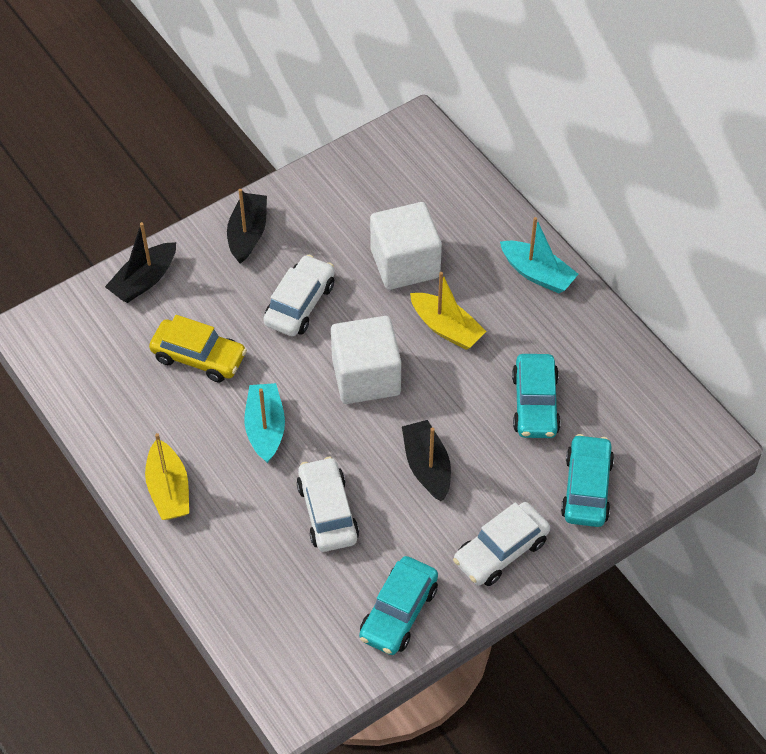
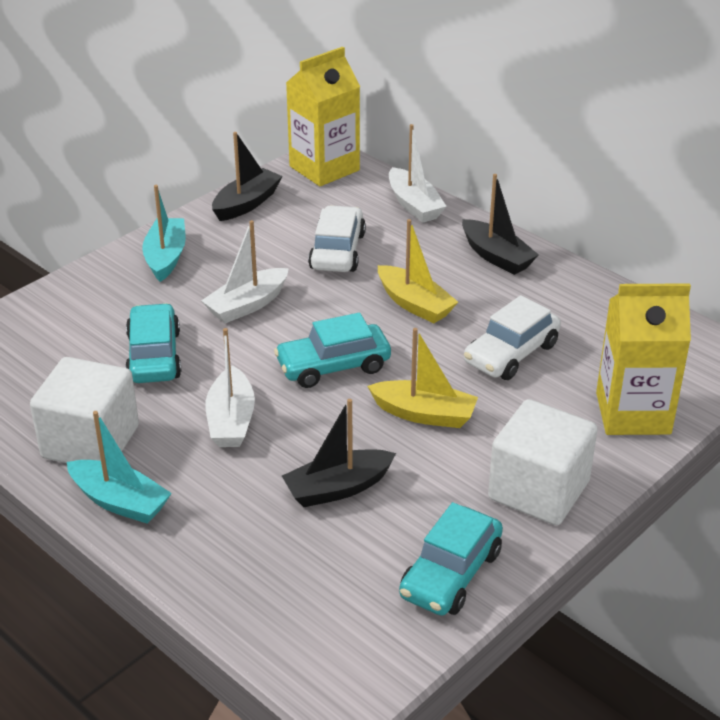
white boat: 0 -> 3
white car: 3 -> 2
yellow car: 1 -> 0
yellow carton: 0 -> 2

